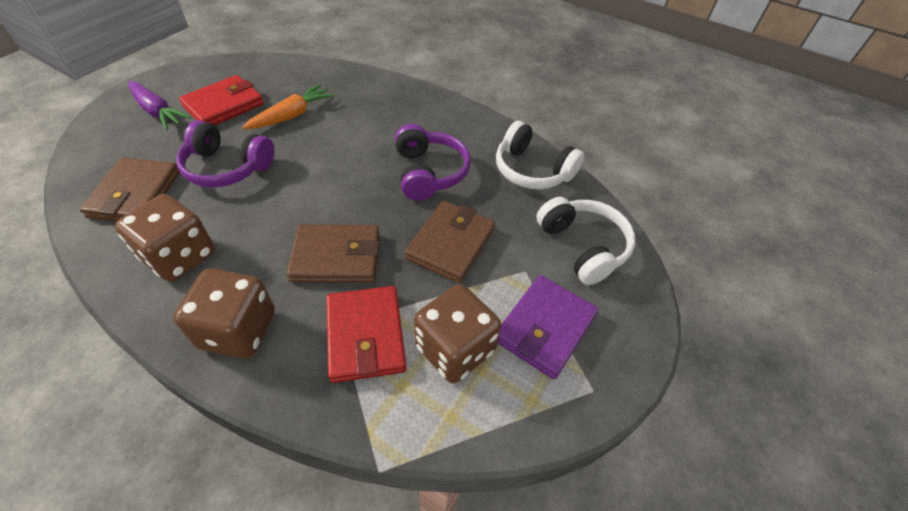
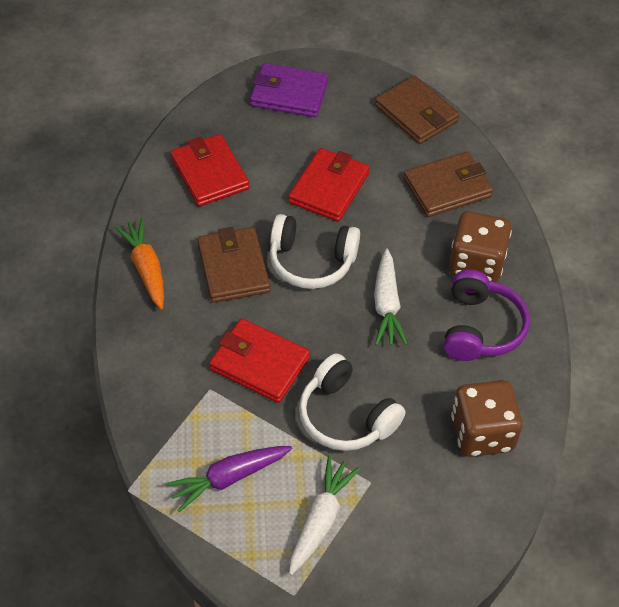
brown dice: 3 -> 2
purple headphones: 2 -> 1
red wallet: 2 -> 3
white carrot: 0 -> 2

